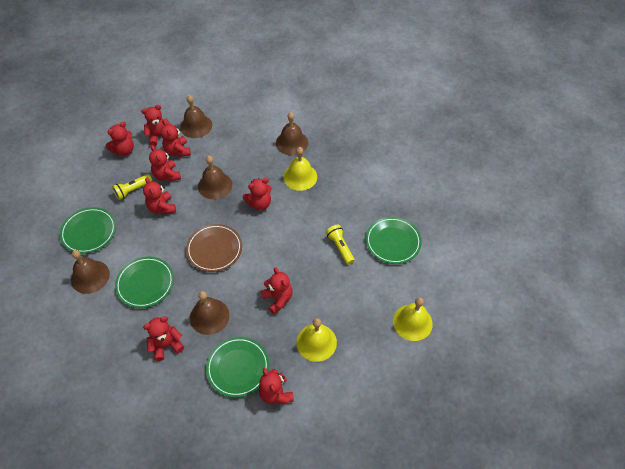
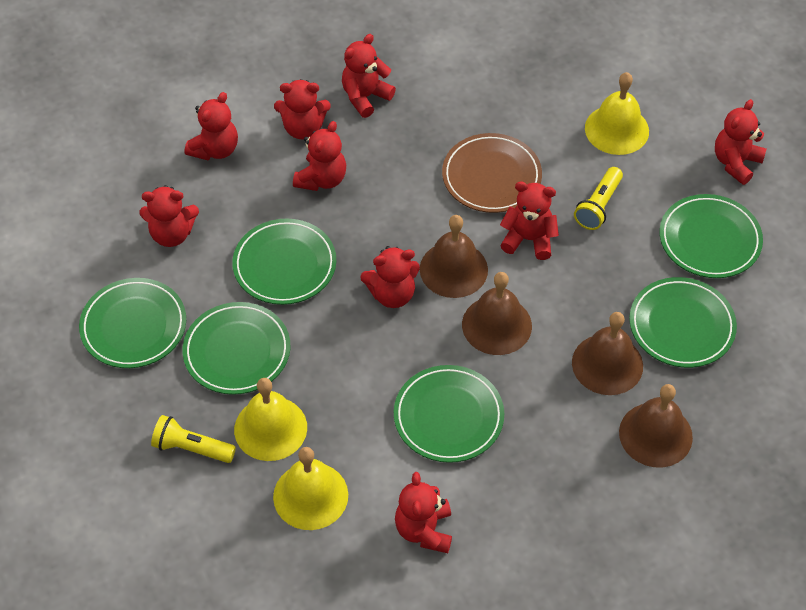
brown bell: 5 -> 4
green plate: 4 -> 6

